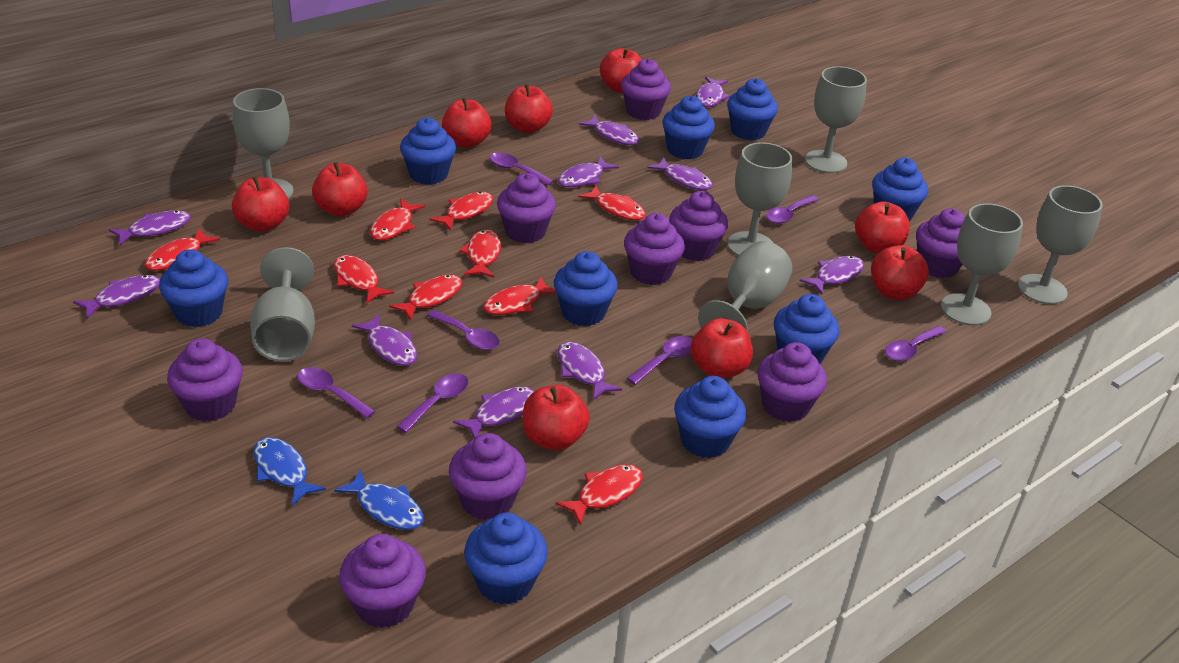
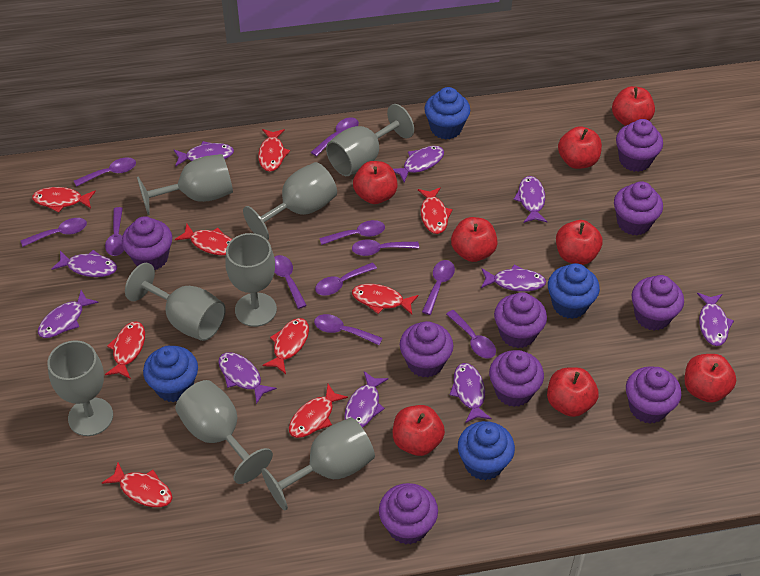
blue cupcake: 9 -> 4
blue fish: 2 -> 0
grey goblet: 7 -> 8
purple spoon: 7 -> 11
red apple: 9 -> 8

